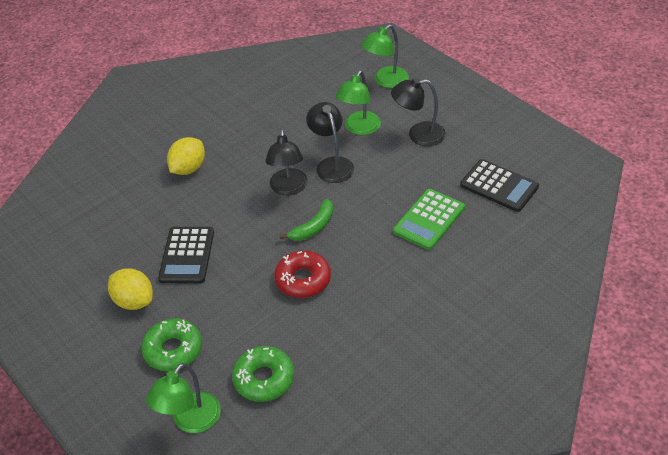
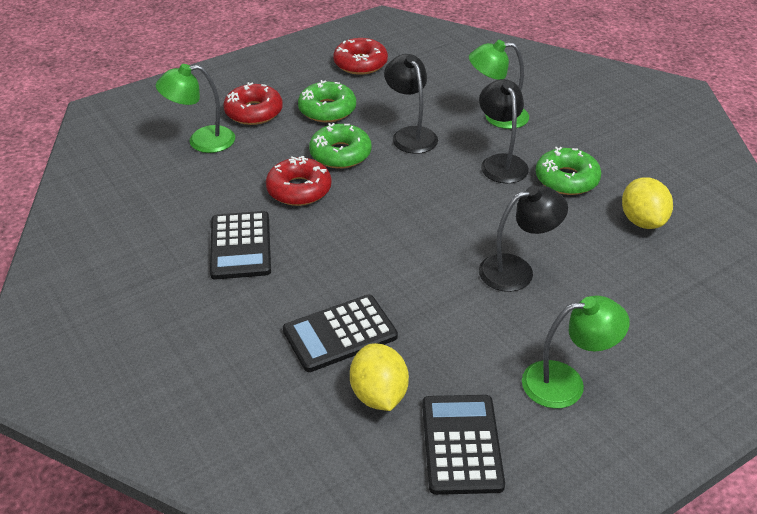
black calculator: 2 -> 3
green banana: 1 -> 0
green calculator: 1 -> 0
green donut: 2 -> 3
red donut: 1 -> 3

